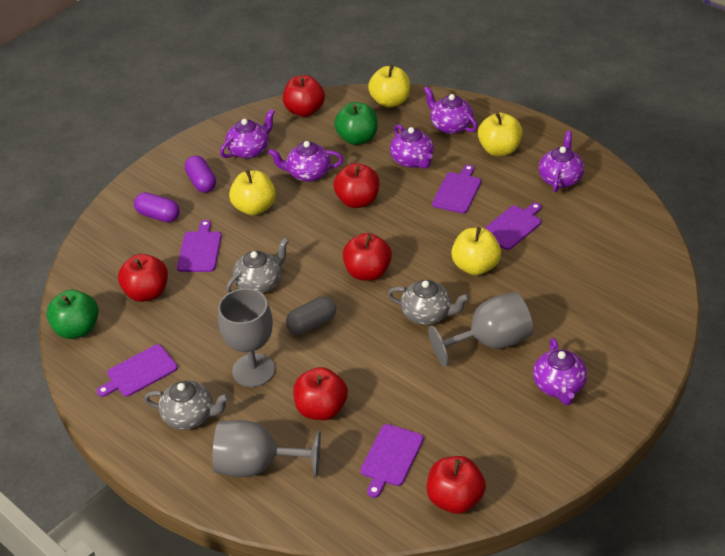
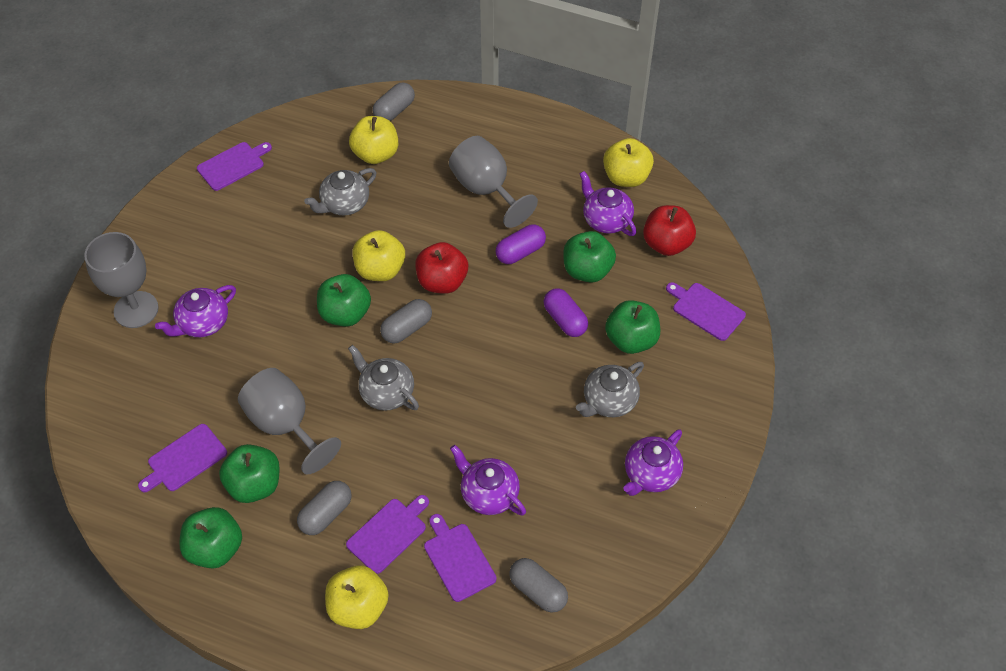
green apple: 2 -> 5
grey capsule: 1 -> 4
purple teapot: 6 -> 4
red apple: 6 -> 2

